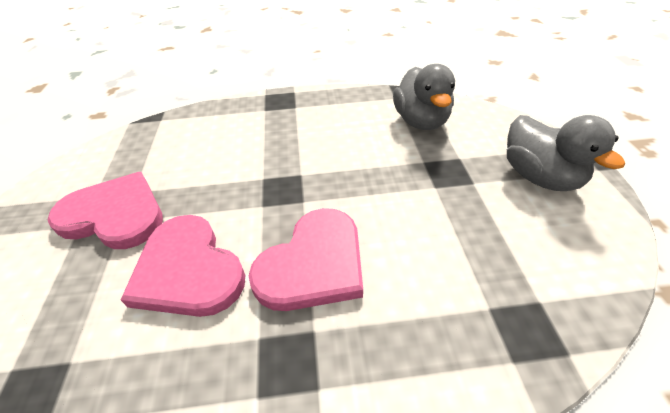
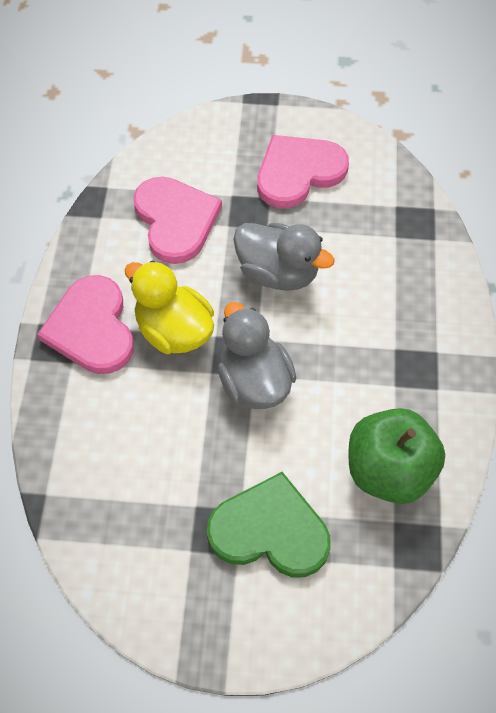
green apple: 0 -> 1
green heart: 0 -> 1
yellow duck: 0 -> 1

